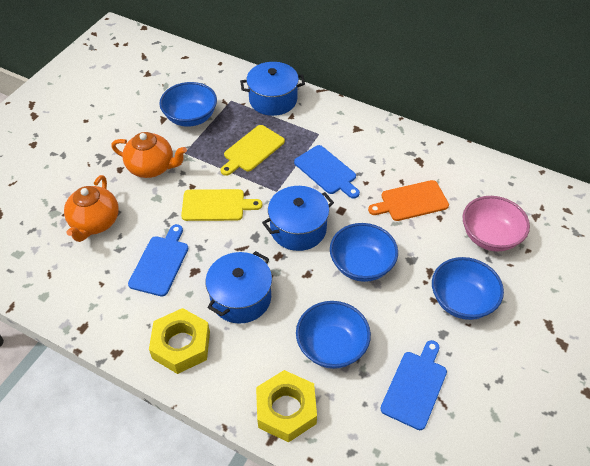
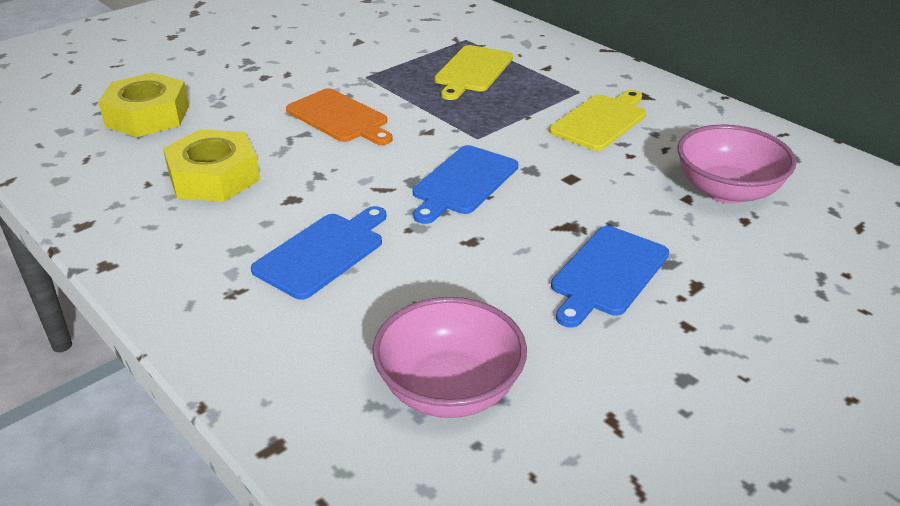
blue bowl: 4 -> 0
blue pot: 3 -> 0
orange teapot: 2 -> 0
pink bowl: 1 -> 2

